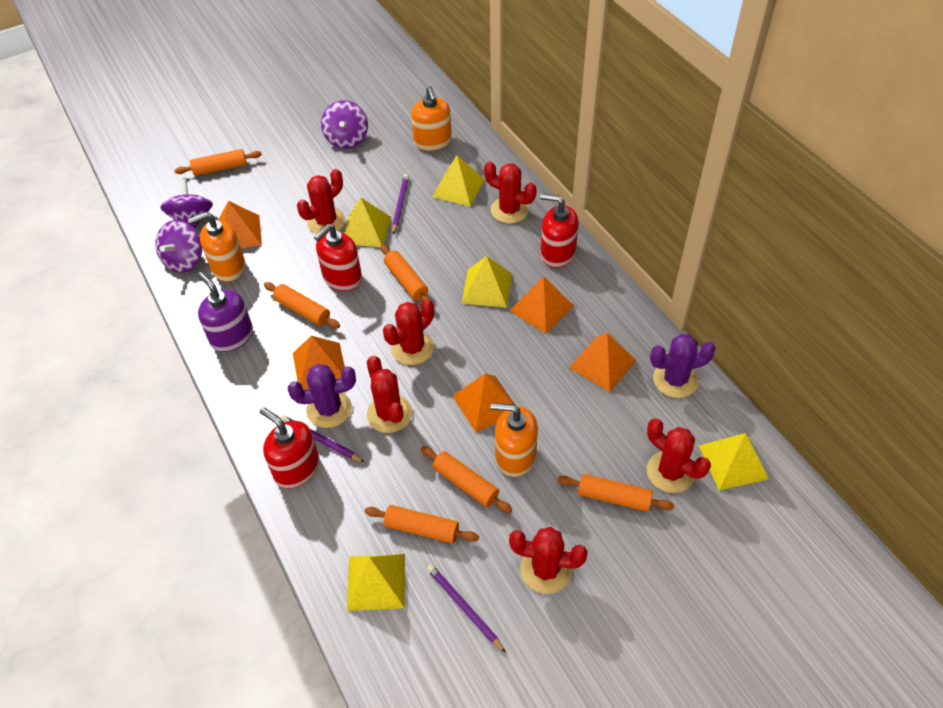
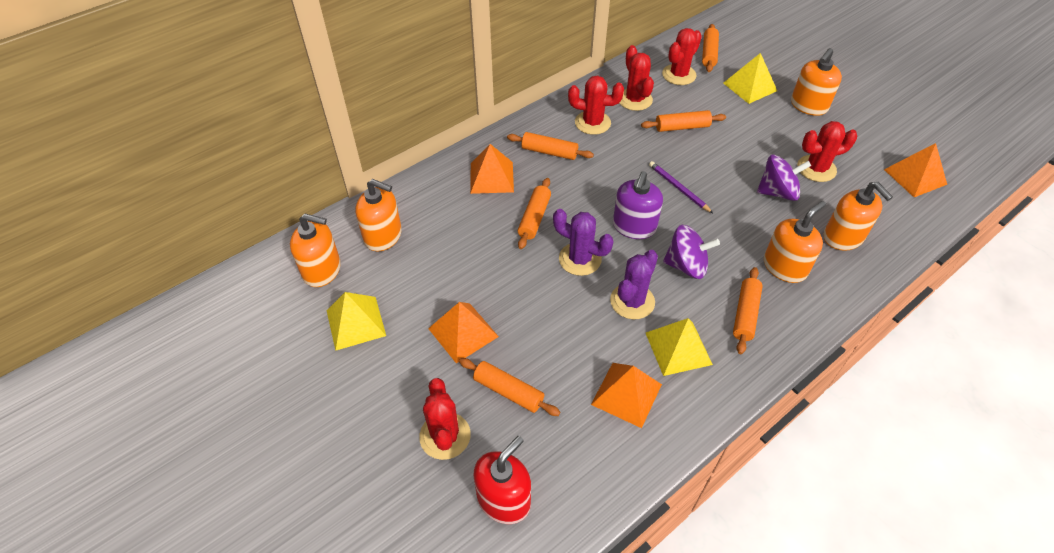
orange pyramid: 5 -> 4
orange soap dispenser: 3 -> 5
purple pencil: 3 -> 1
purple spinning top: 3 -> 2
red cactus: 6 -> 5
red soap dispenser: 3 -> 1
yellow pyramid: 5 -> 3

